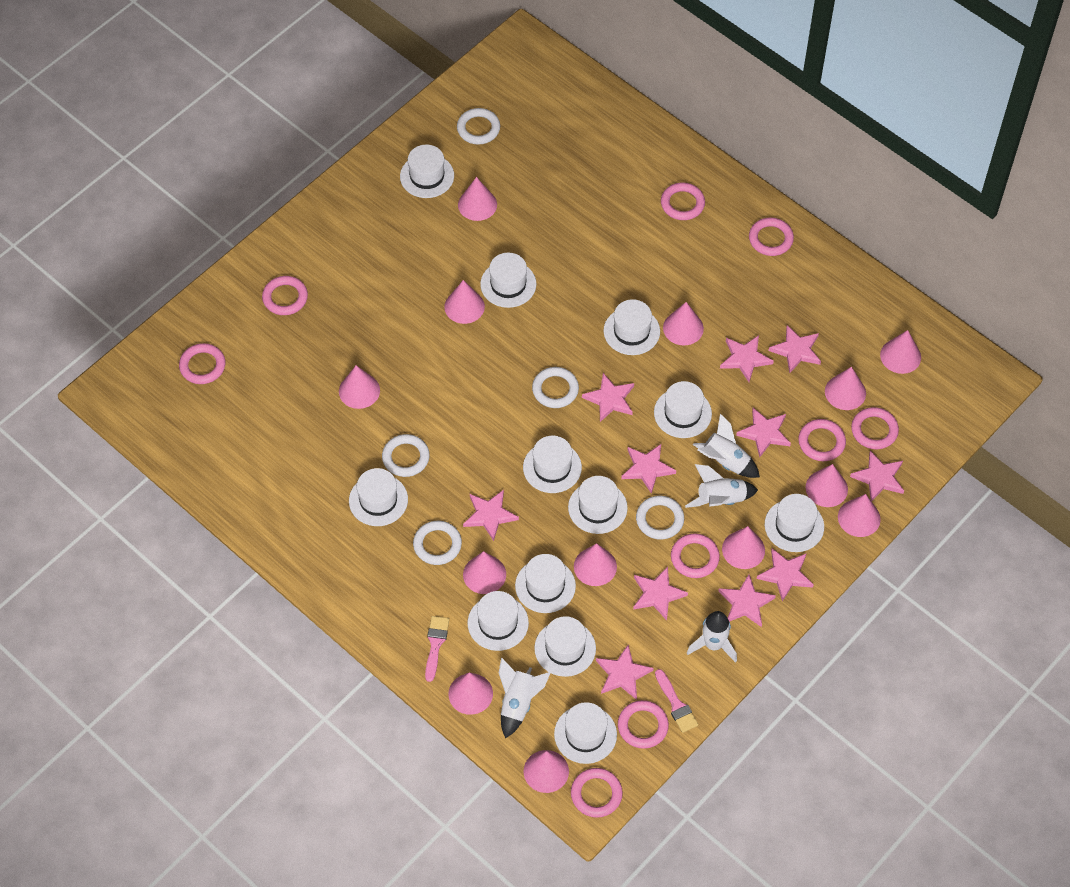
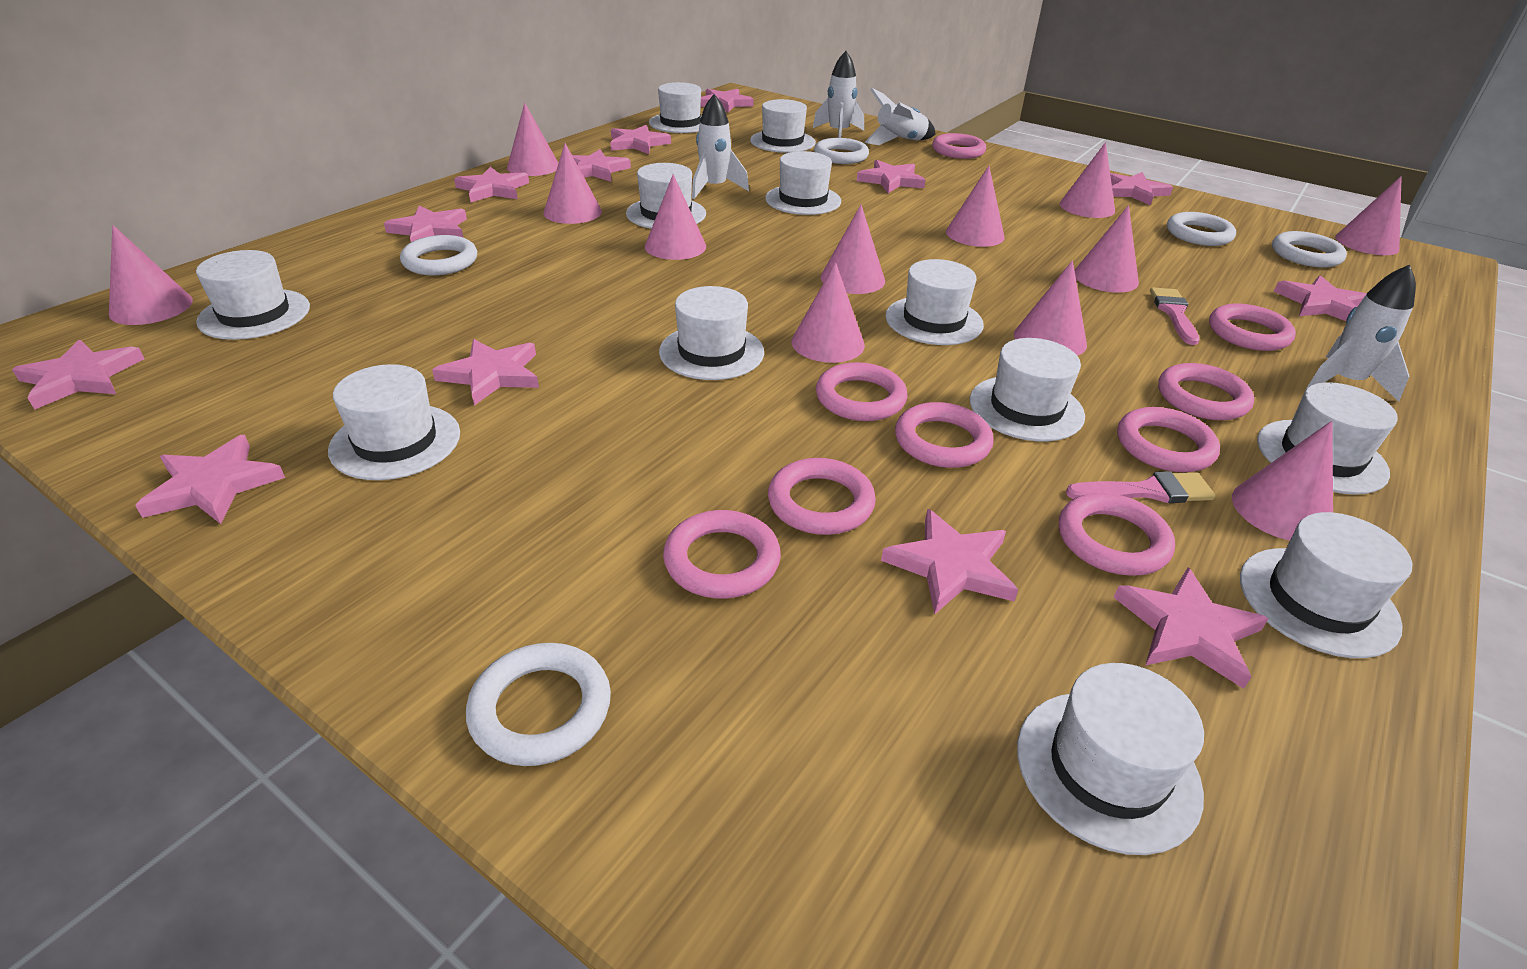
pink cone: 13 -> 12
pink star: 11 -> 13

